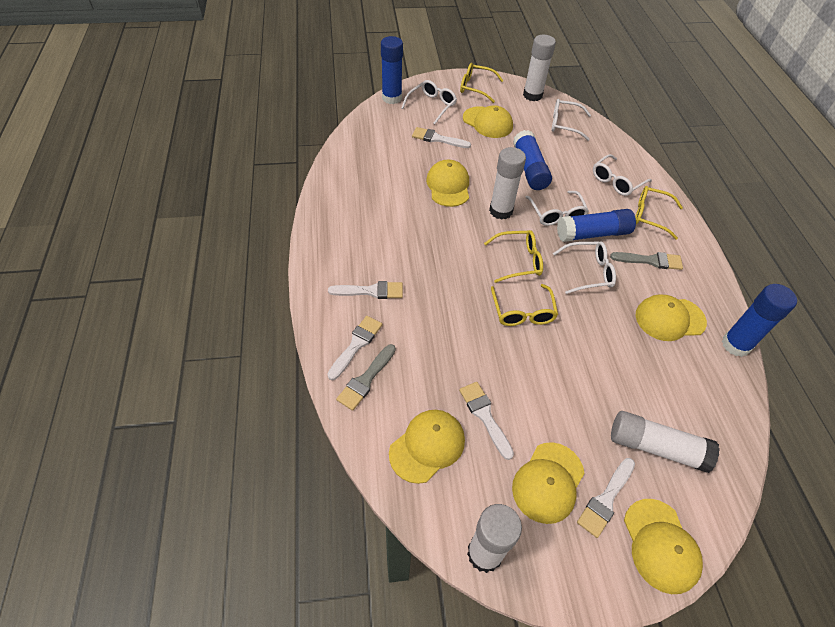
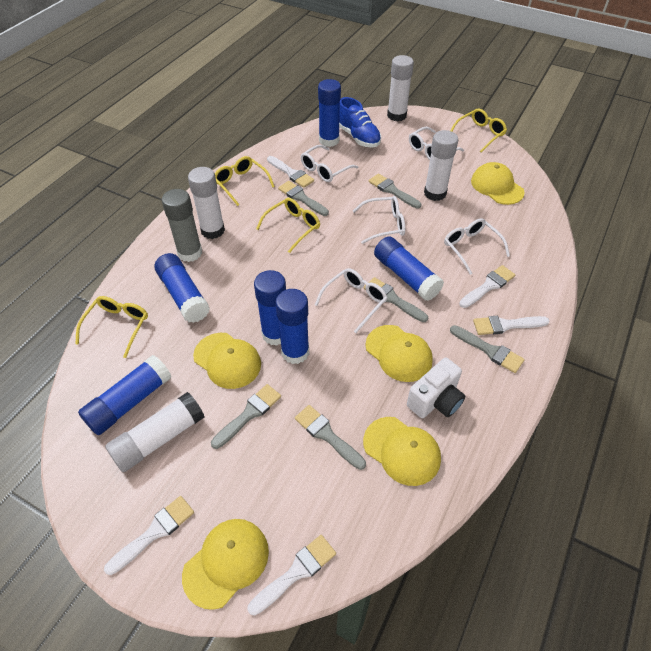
blue glue stick: 4 -> 6
blue shoe: 0 -> 1
grey brush: 2 -> 6
grey glue stick: 0 -> 1
white camera: 0 -> 1
yellow cap: 6 -> 5

